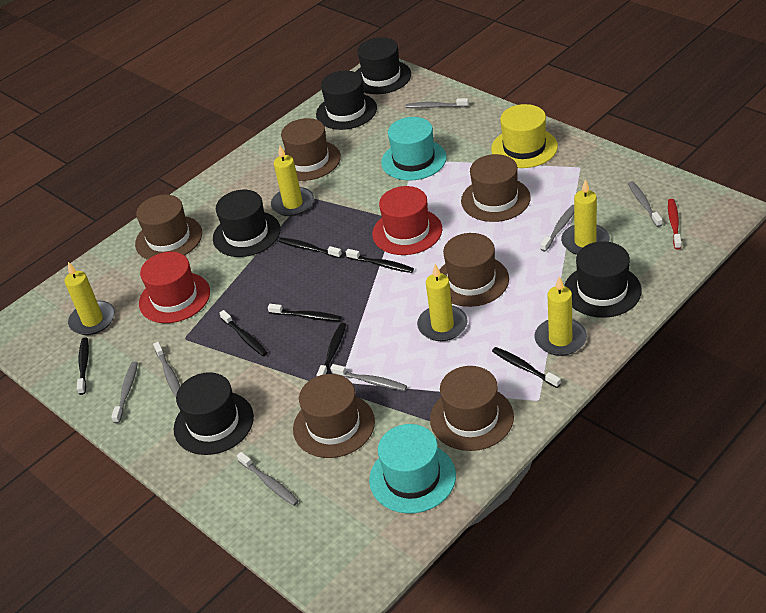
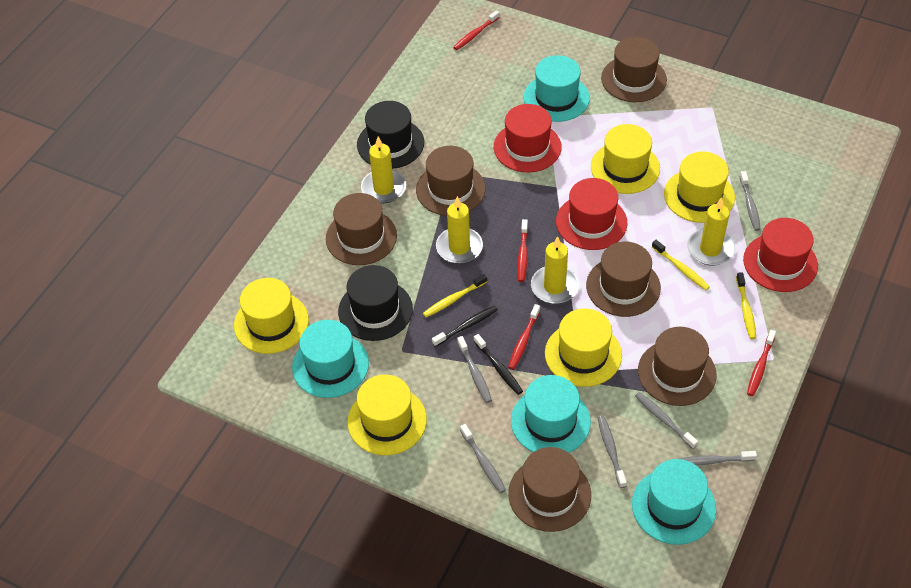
black hat: 5 -> 2
black toothbrush: 7 -> 2
grey toothbrush: 7 -> 6
red hat: 2 -> 3
red toothbrush: 1 -> 4
turquoise hat: 2 -> 4
yellow candle: 5 -> 4
yellow hat: 1 -> 5
yellow toothbrush: 0 -> 3

